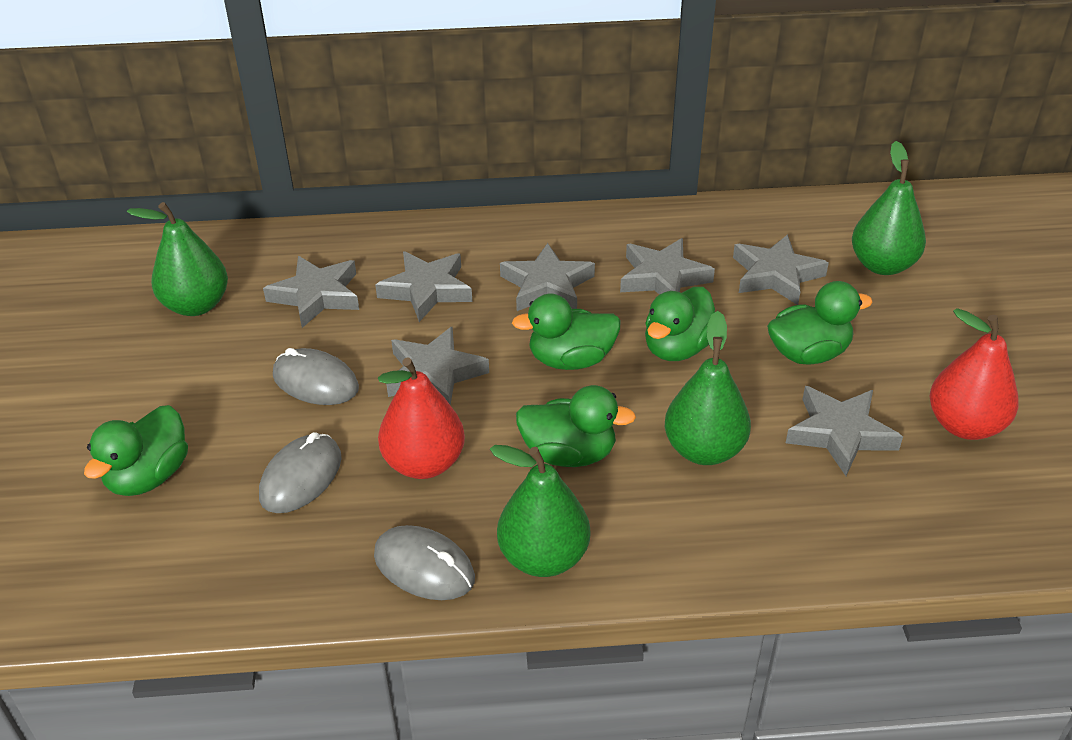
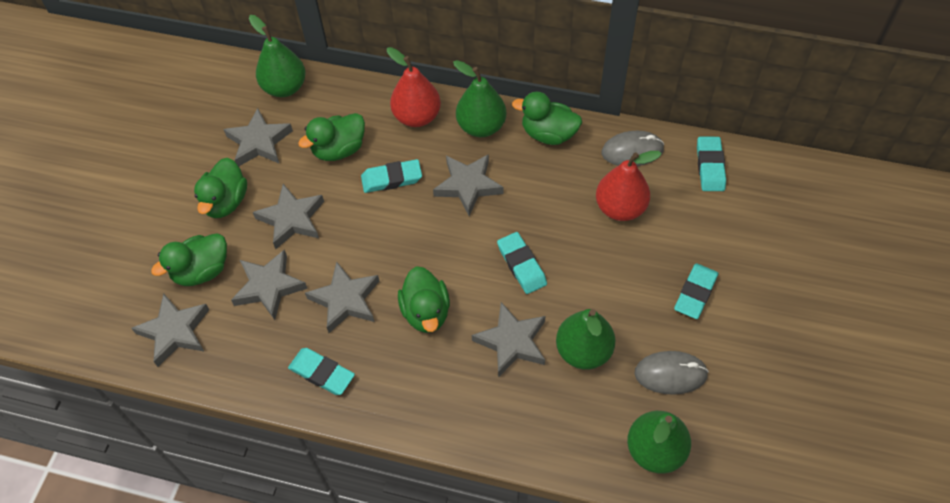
grey mouse: 3 -> 2
turquoise eraser: 0 -> 5

